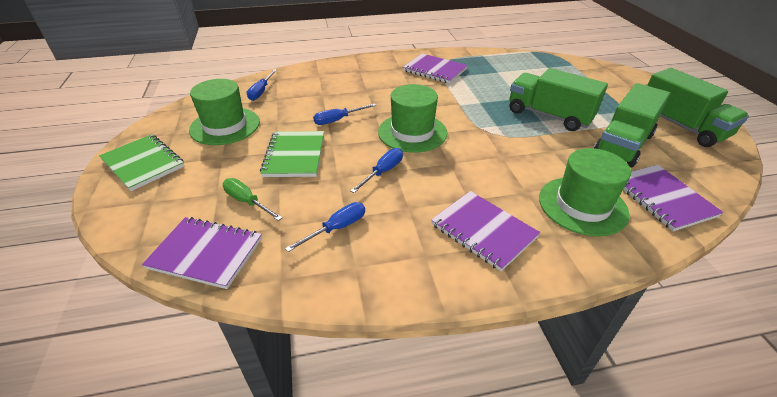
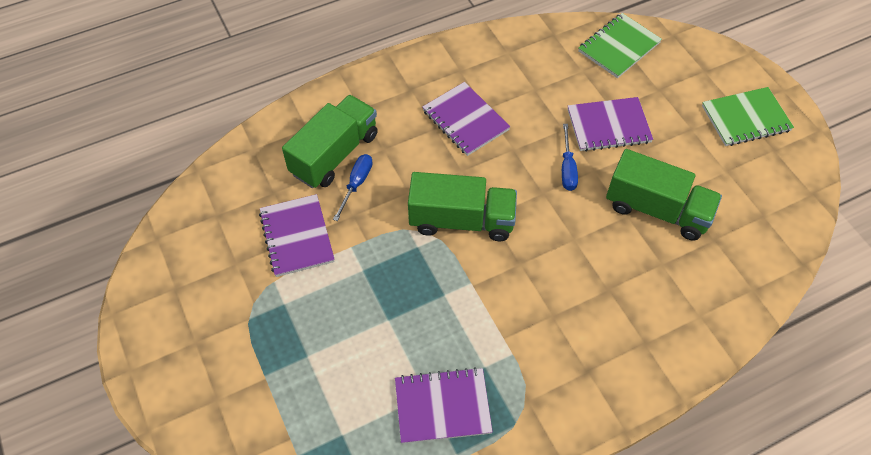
blue screwdriver: 4 -> 2
green hat: 3 -> 0
green screwdriver: 1 -> 0

